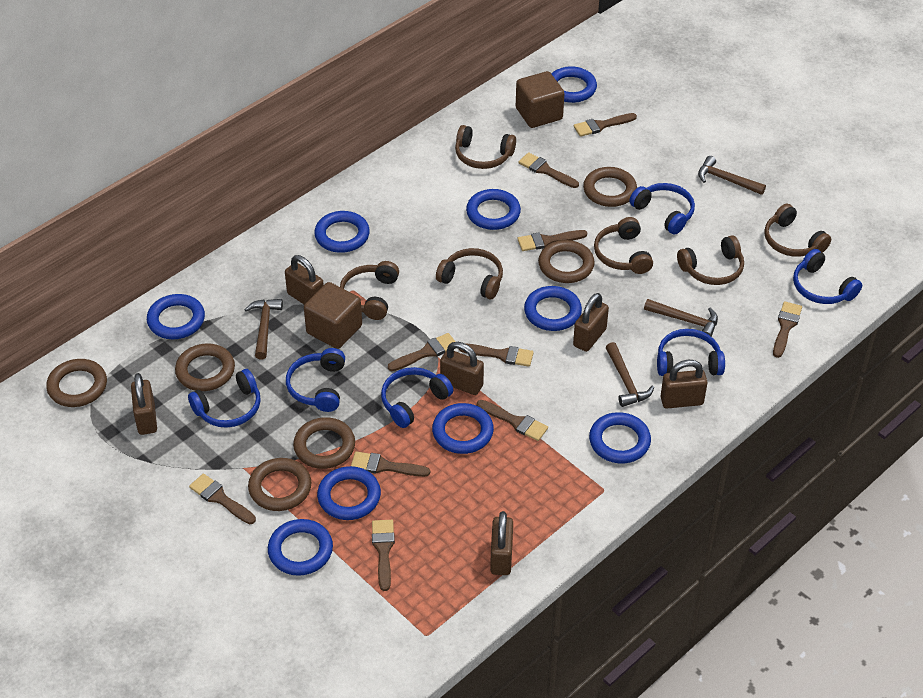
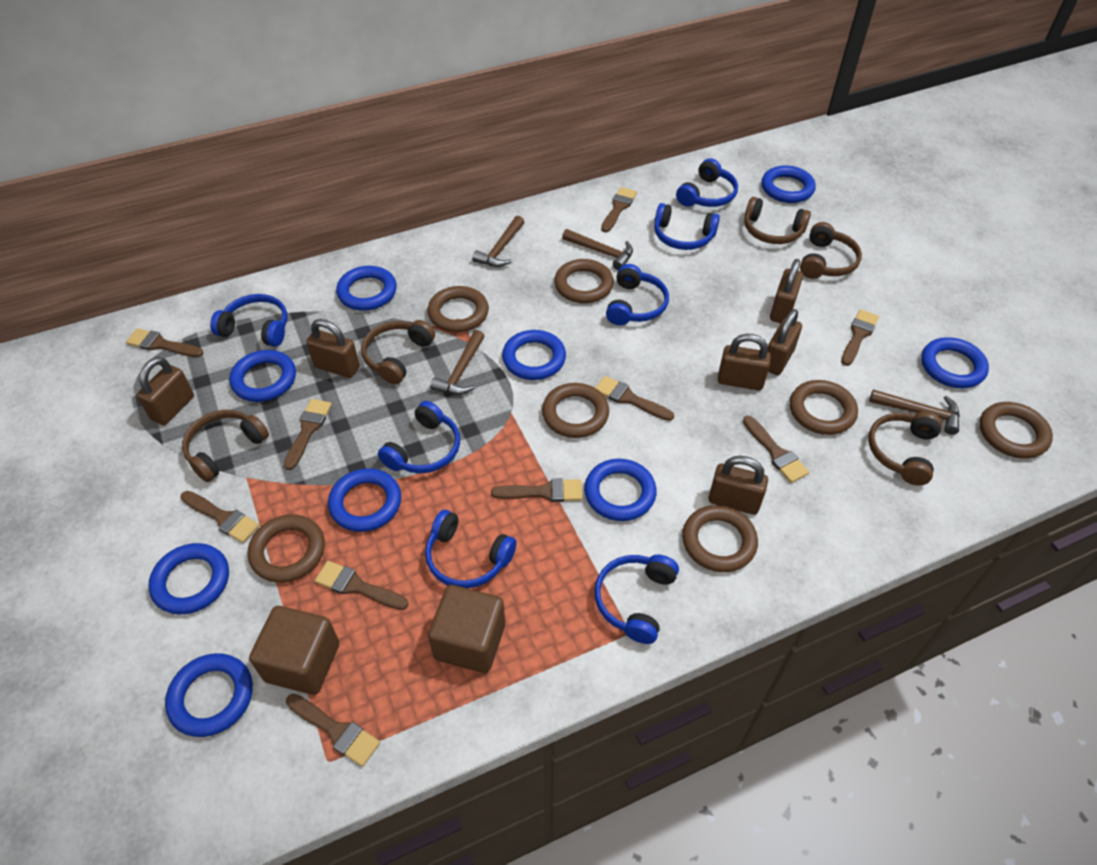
blue headphones: 6 -> 7
brown headphones: 6 -> 5
brown ring: 6 -> 7

